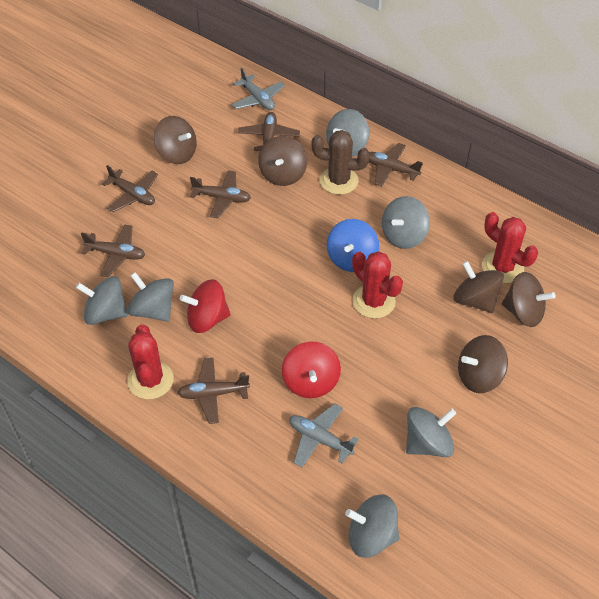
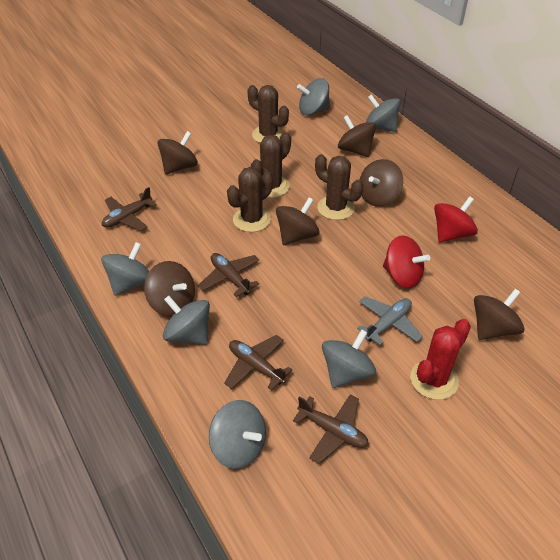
blue spinning top: 1 -> 0
brown cactus: 1 -> 4
brown plane: 6 -> 4
brown spinning top: 5 -> 6
grey plane: 2 -> 1
red cactus: 3 -> 1

